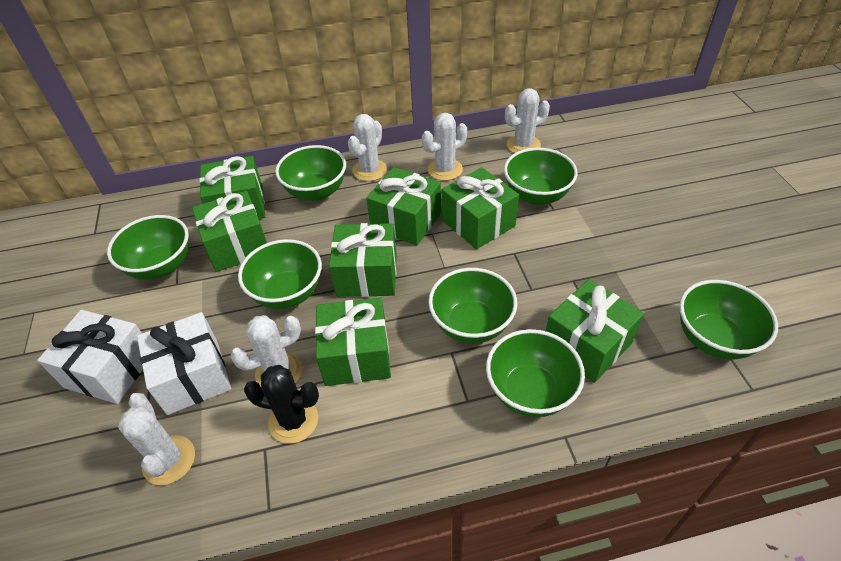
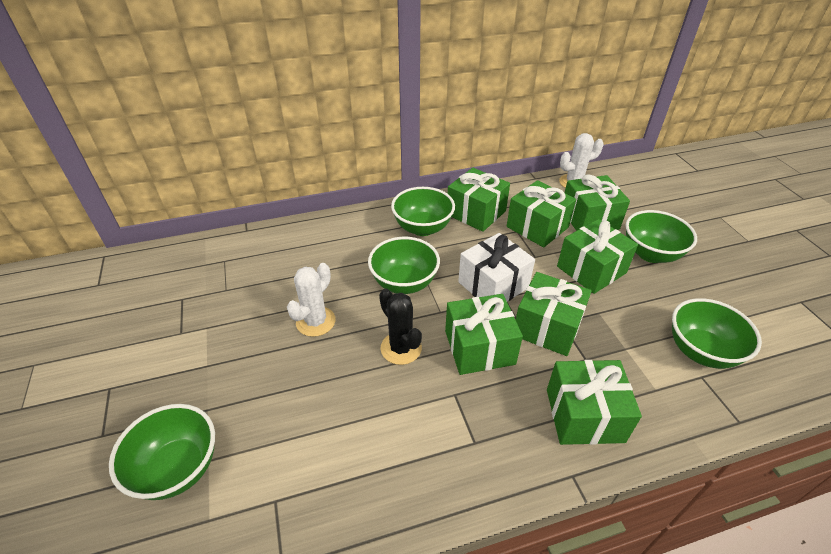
green bowl: 7 -> 5
white cactus: 5 -> 2
white gift: 2 -> 1

